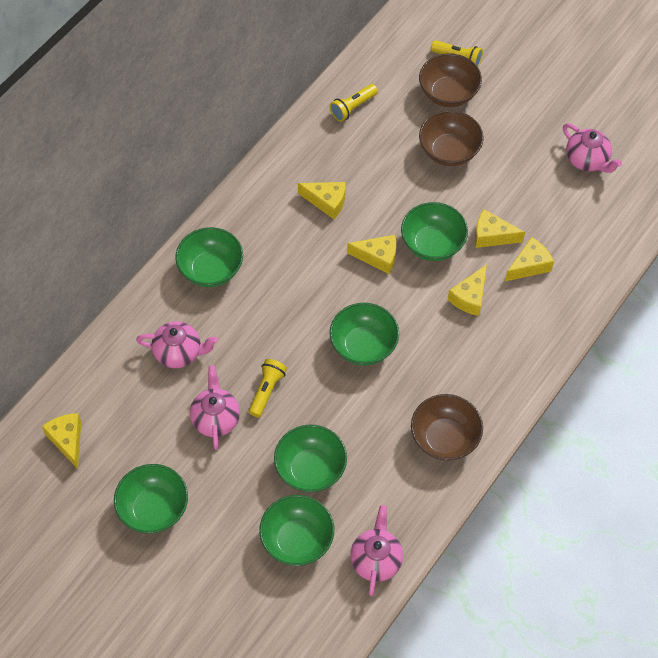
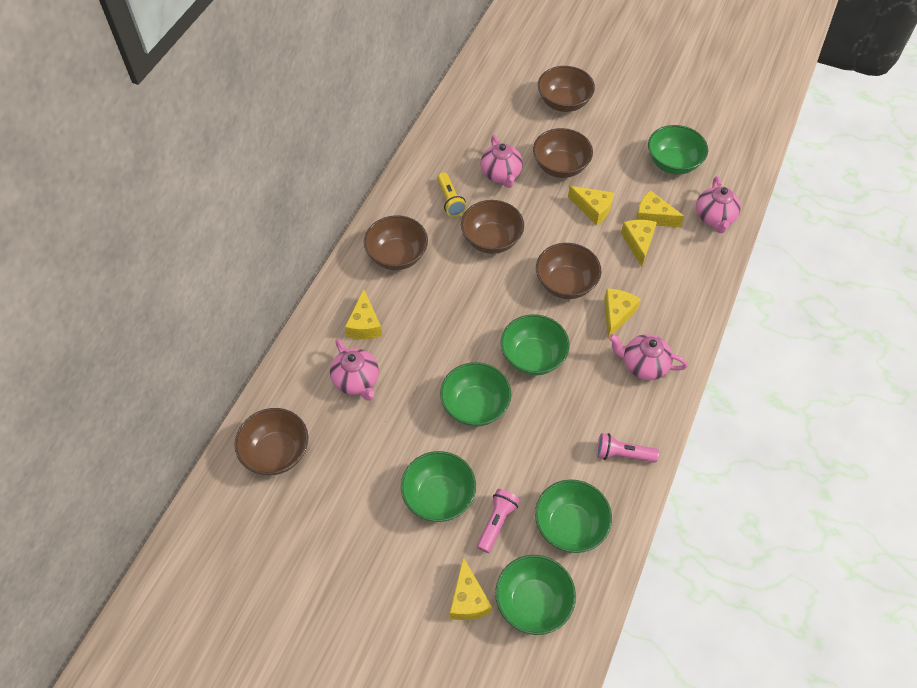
brown bowl: 3 -> 6
pink flashlight: 0 -> 2
yellow flashlight: 3 -> 1

